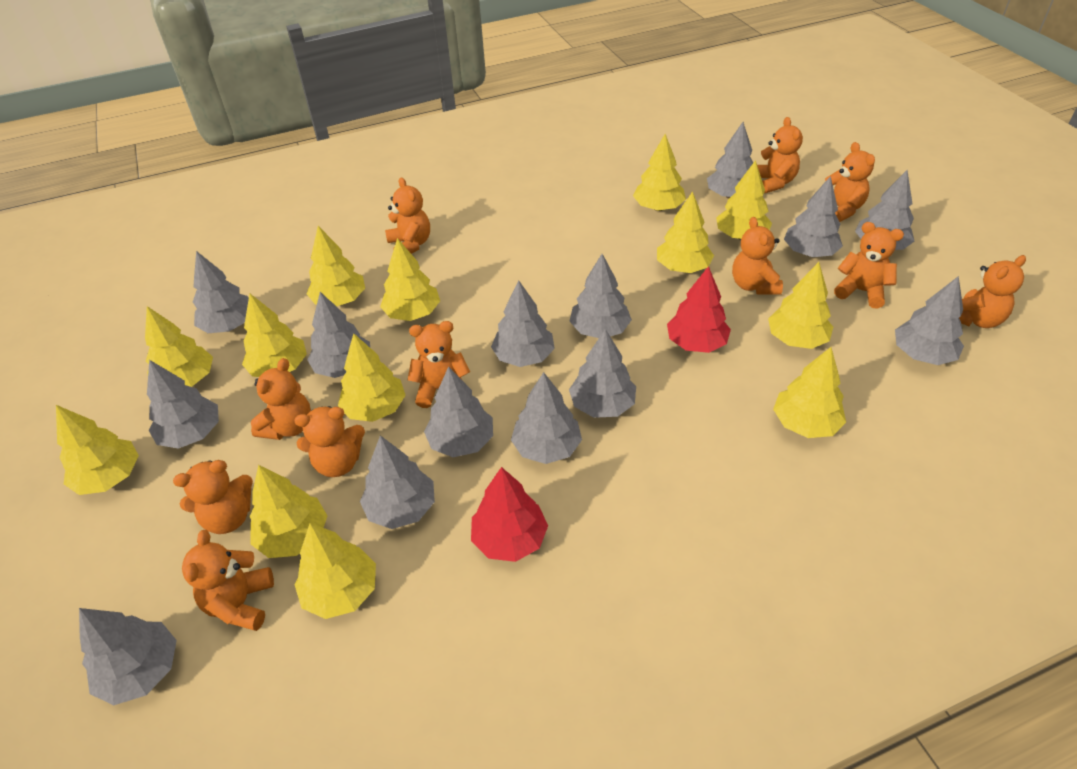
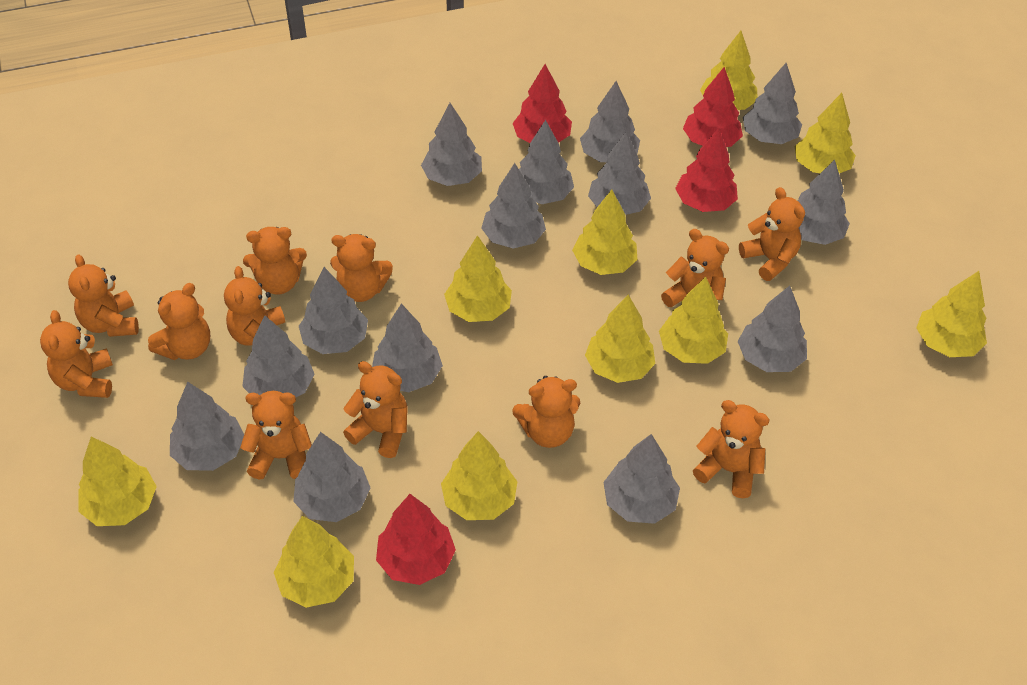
orange teddy bear: 11 -> 12
red tree: 2 -> 4
yellow tree: 13 -> 10

